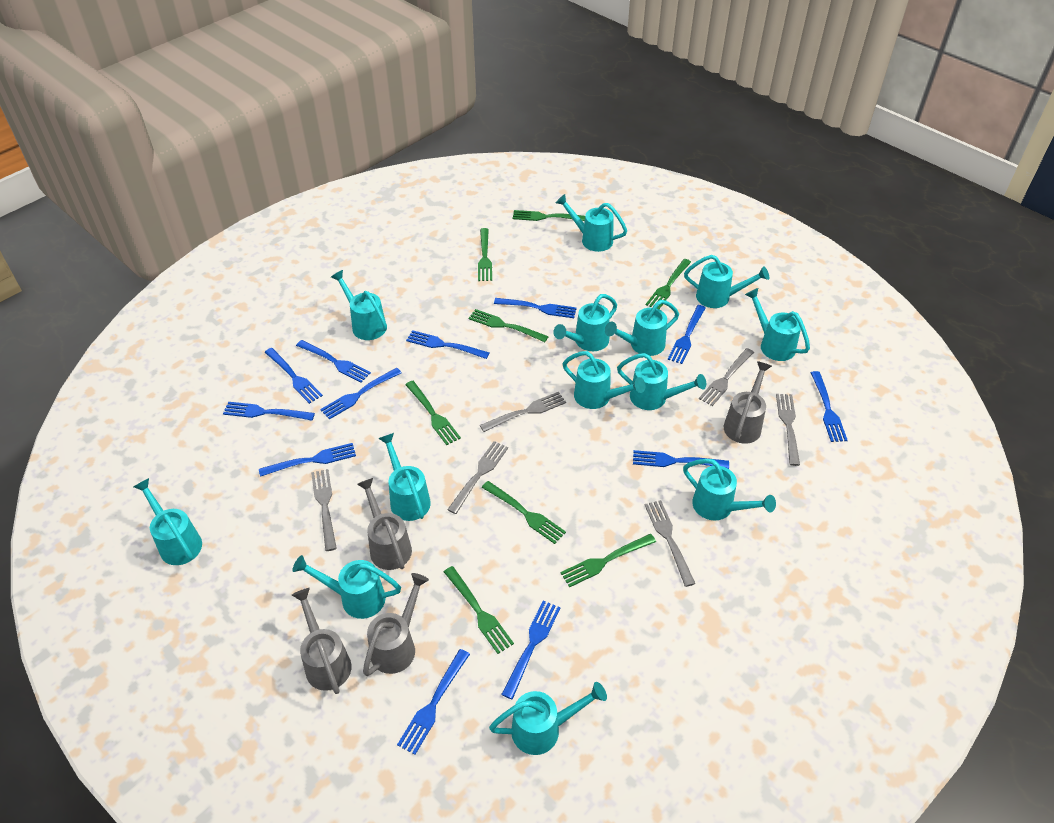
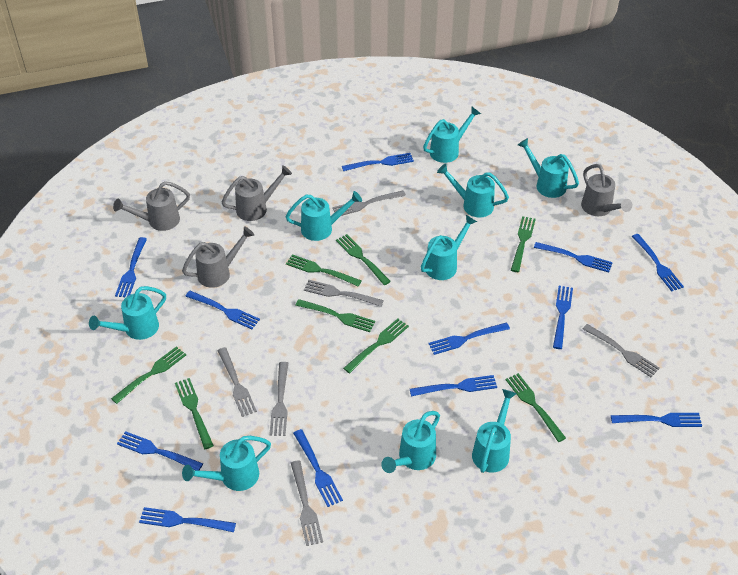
turquoise watering can: 13 -> 9

